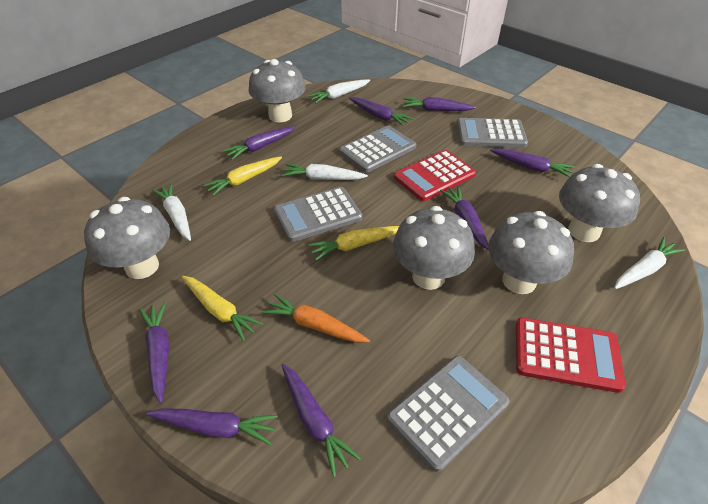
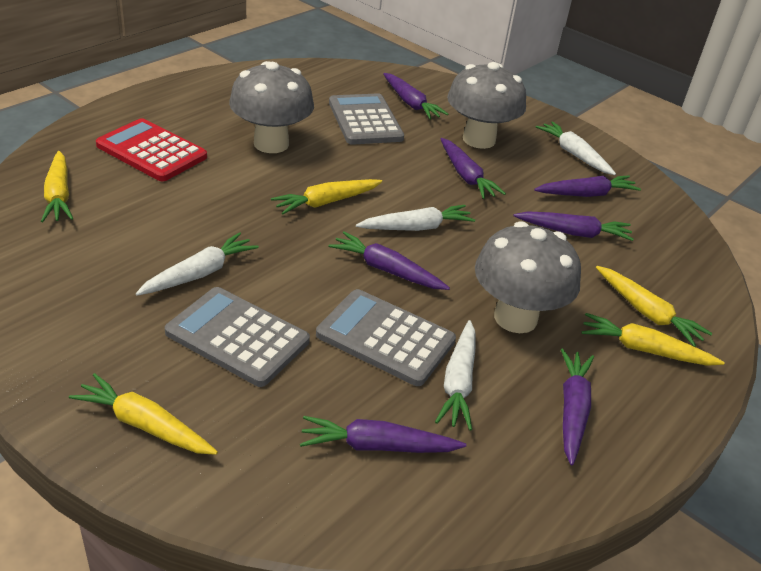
grey calculator: 4 -> 3
grey mushroom: 5 -> 3
orange carrot: 1 -> 0
purple carrot: 8 -> 7
red calculator: 2 -> 1
yellow carrot: 3 -> 5

